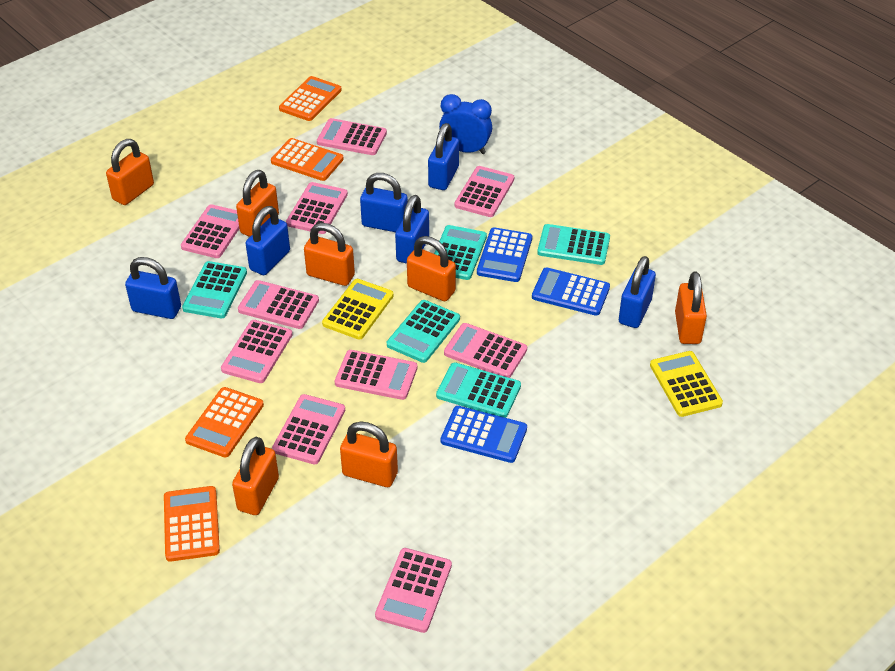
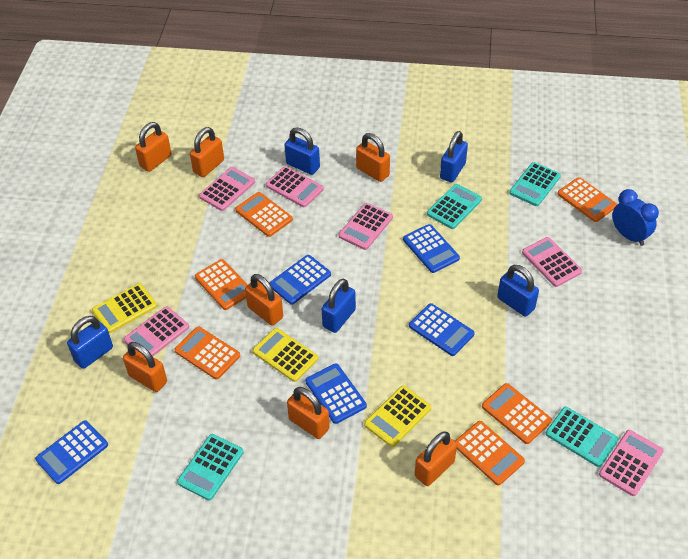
blue calculator: 3 -> 5
blue padlock: 6 -> 5
orange calculator: 4 -> 6
pink calculator: 10 -> 6
turquoise calculator: 5 -> 4
yellow calculator: 2 -> 3

